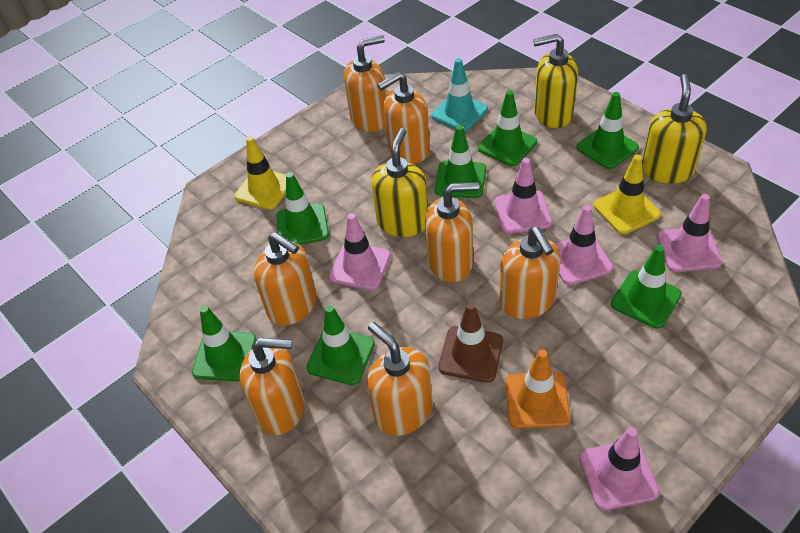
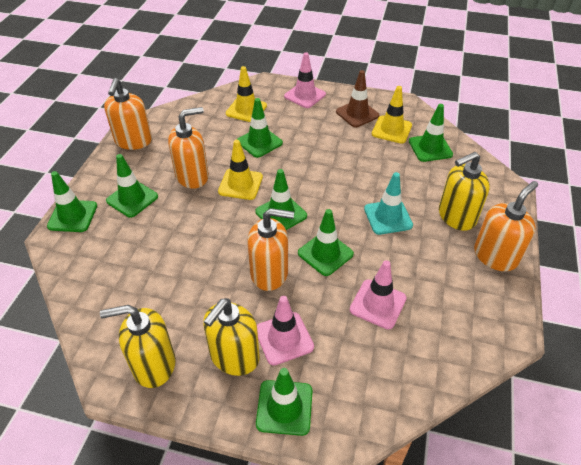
orange soap dispenser: 7 -> 4
orange traffic cone: 1 -> 0
pink traffic cone: 5 -> 3
yellow traffic cone: 2 -> 3

